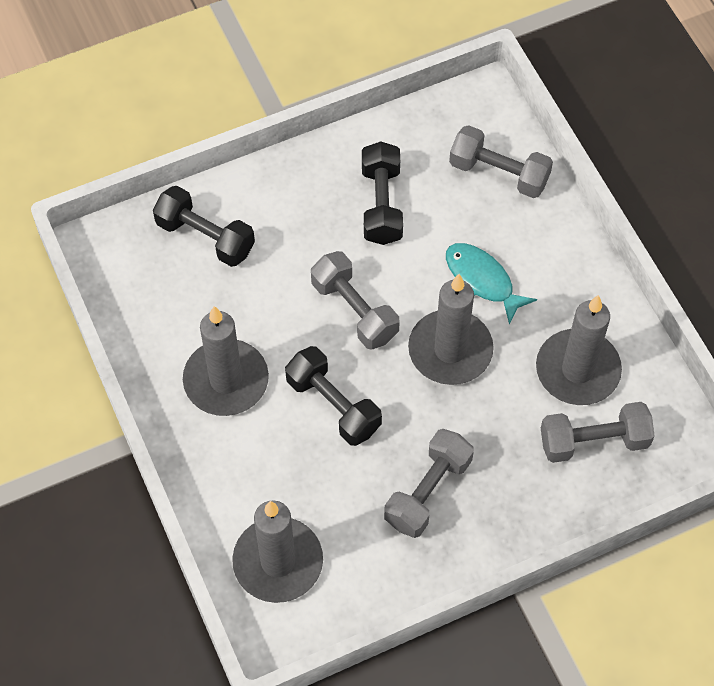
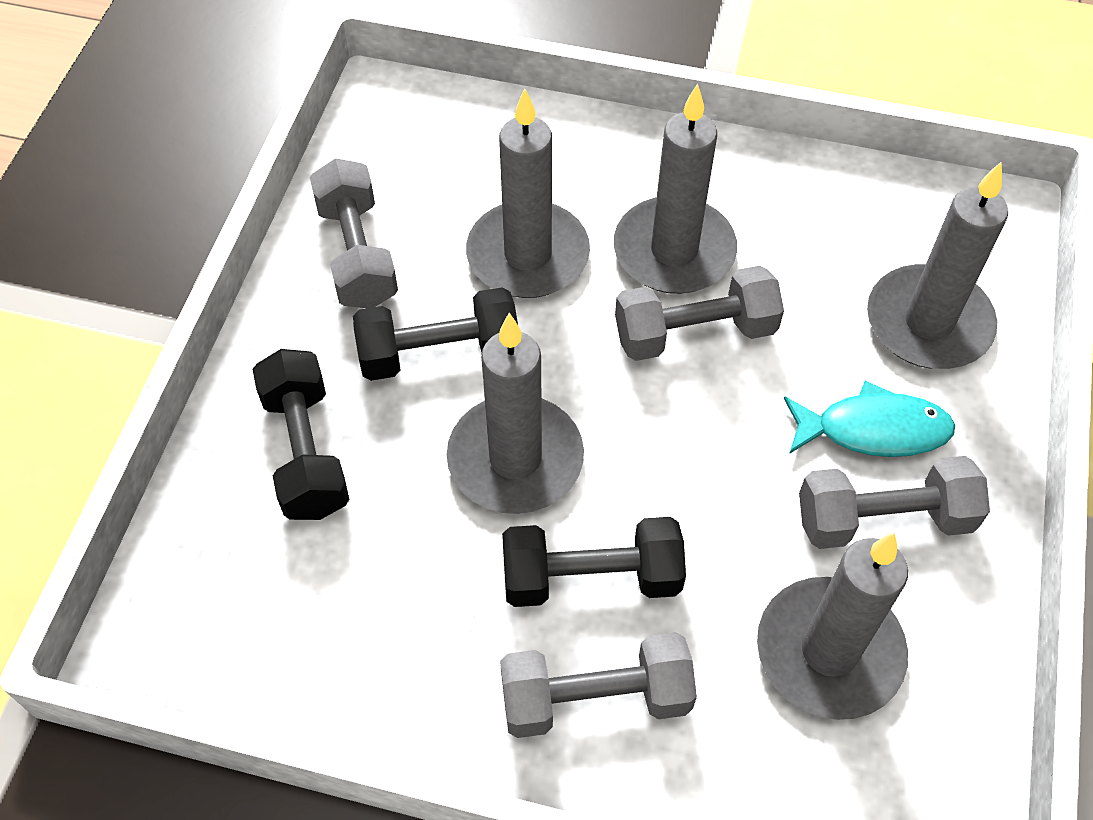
grey candle: 4 -> 5

